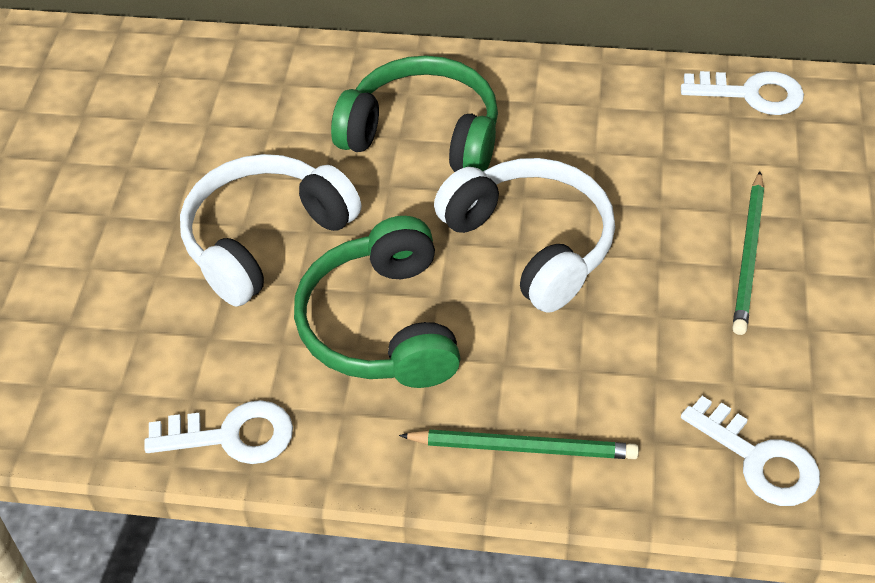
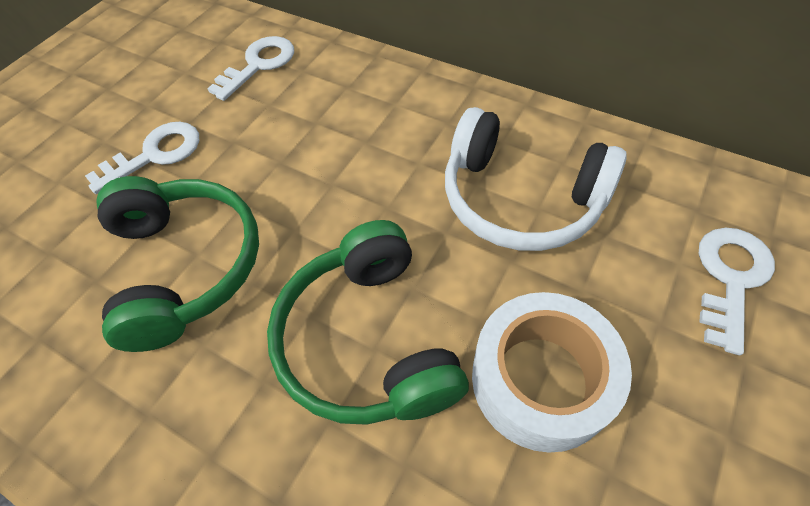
green pencil: 2 -> 0
white headphones: 2 -> 1
white tape: 0 -> 1

